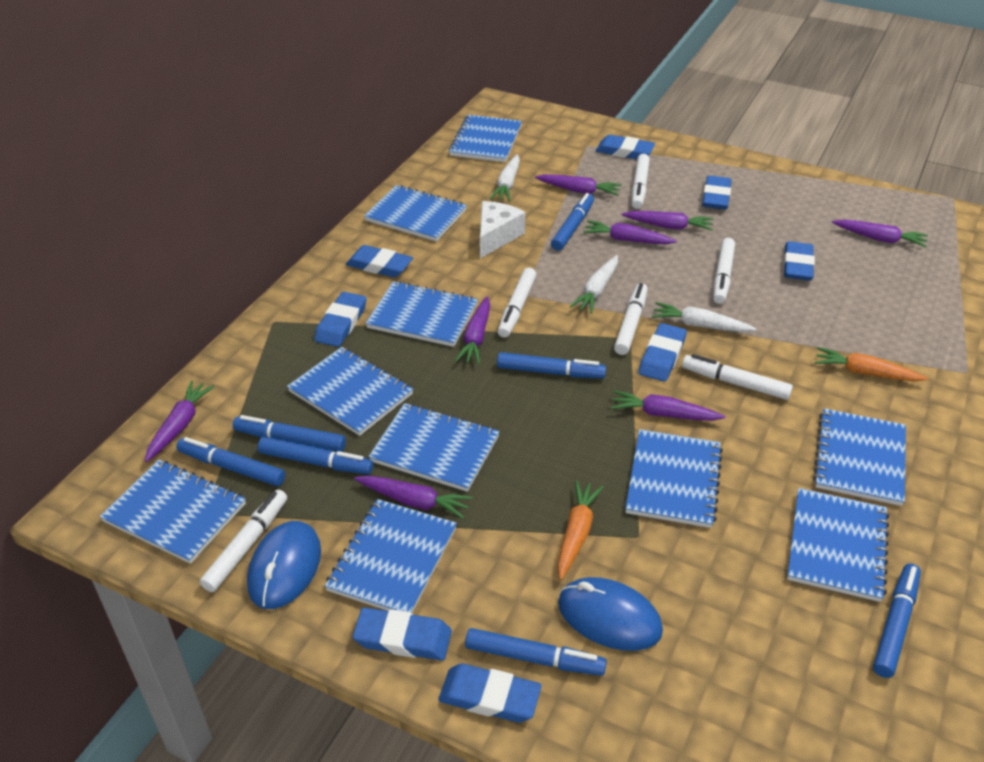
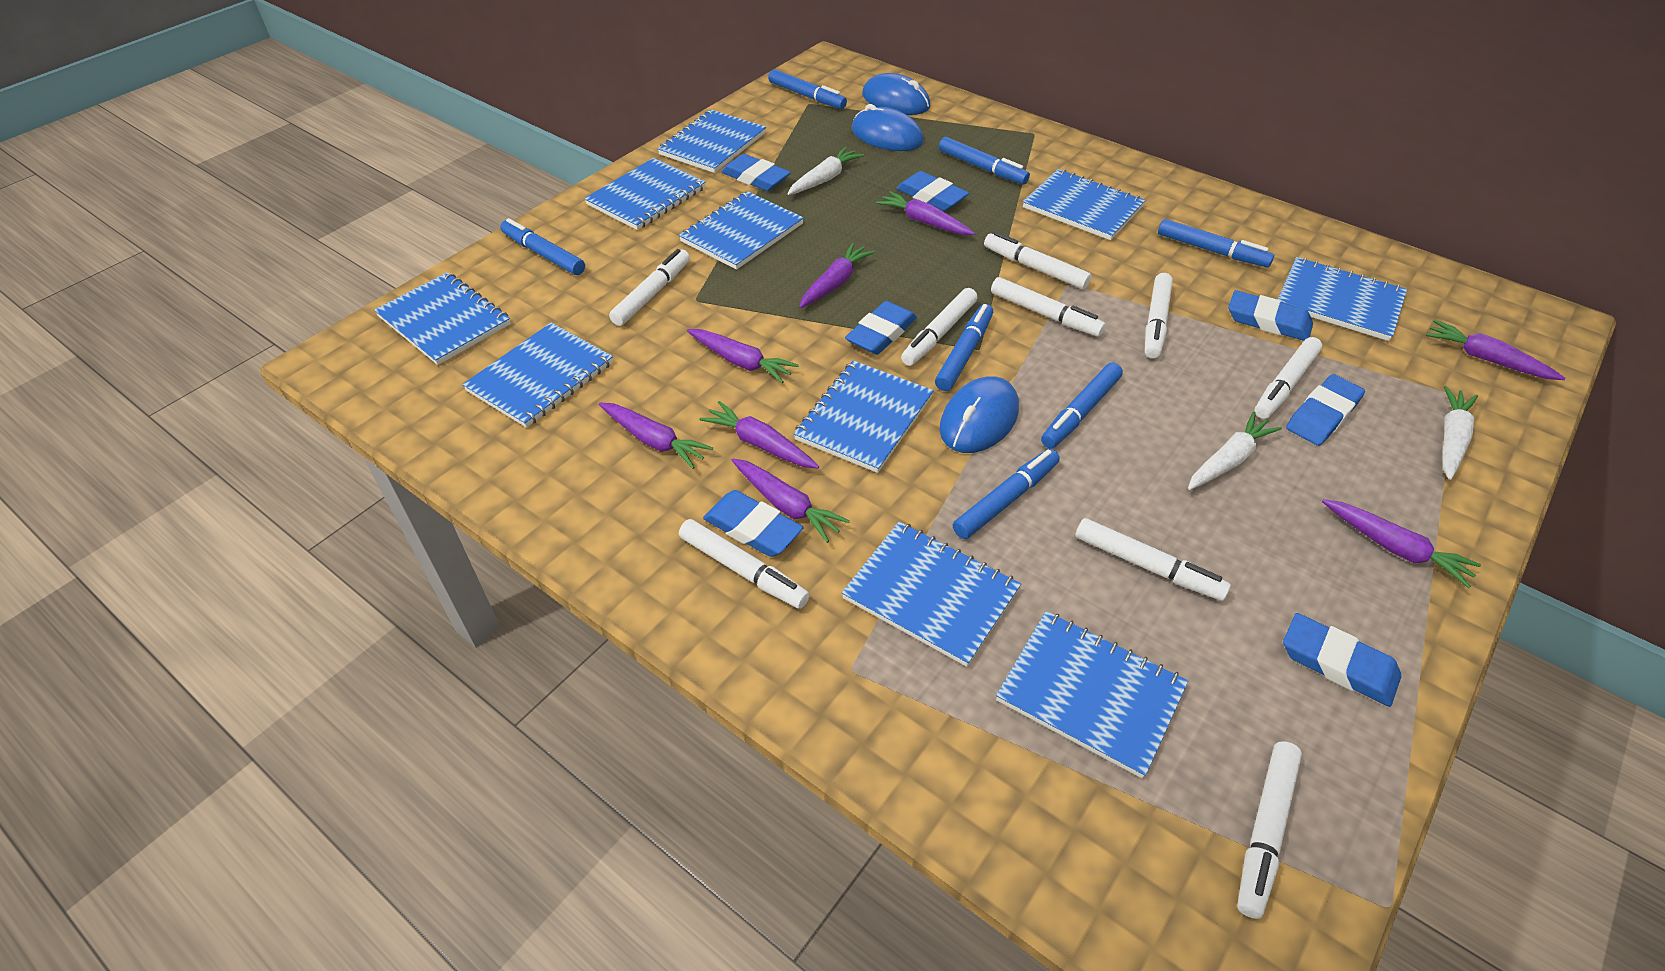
blue eraser: 8 -> 7
blue mouse: 2 -> 3
orange carrot: 2 -> 0
white cheese: 1 -> 0
white marker: 6 -> 9

